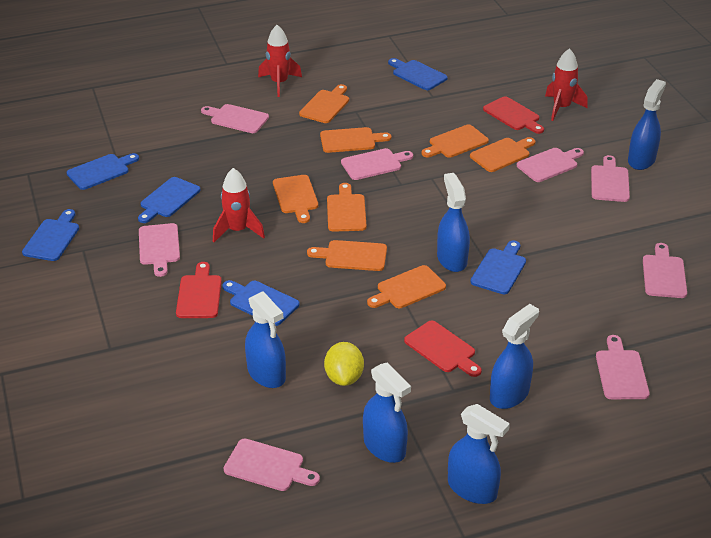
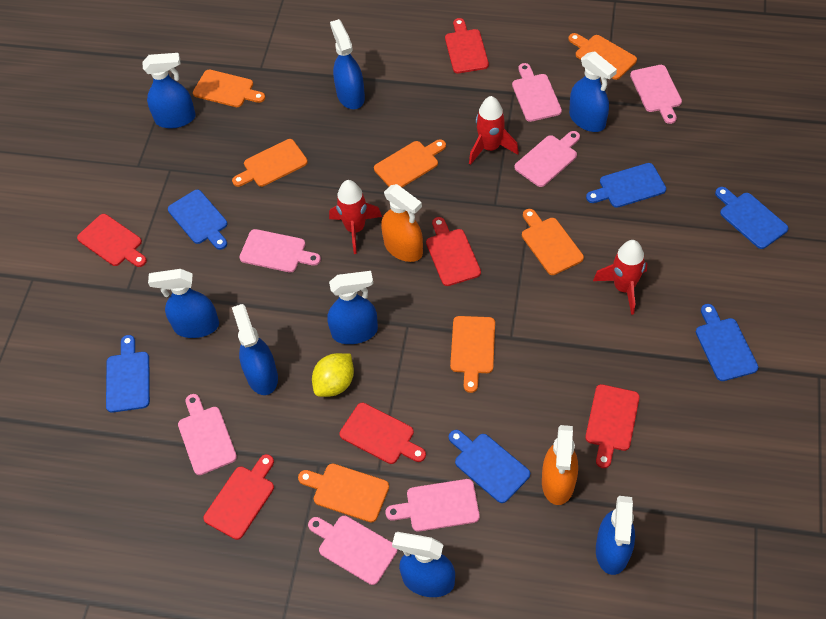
blue spray bottle: 6 -> 8
orange cutting board: 8 -> 7
orange spray bottle: 0 -> 2
pink cutting board: 8 -> 7
red cutting board: 3 -> 6

